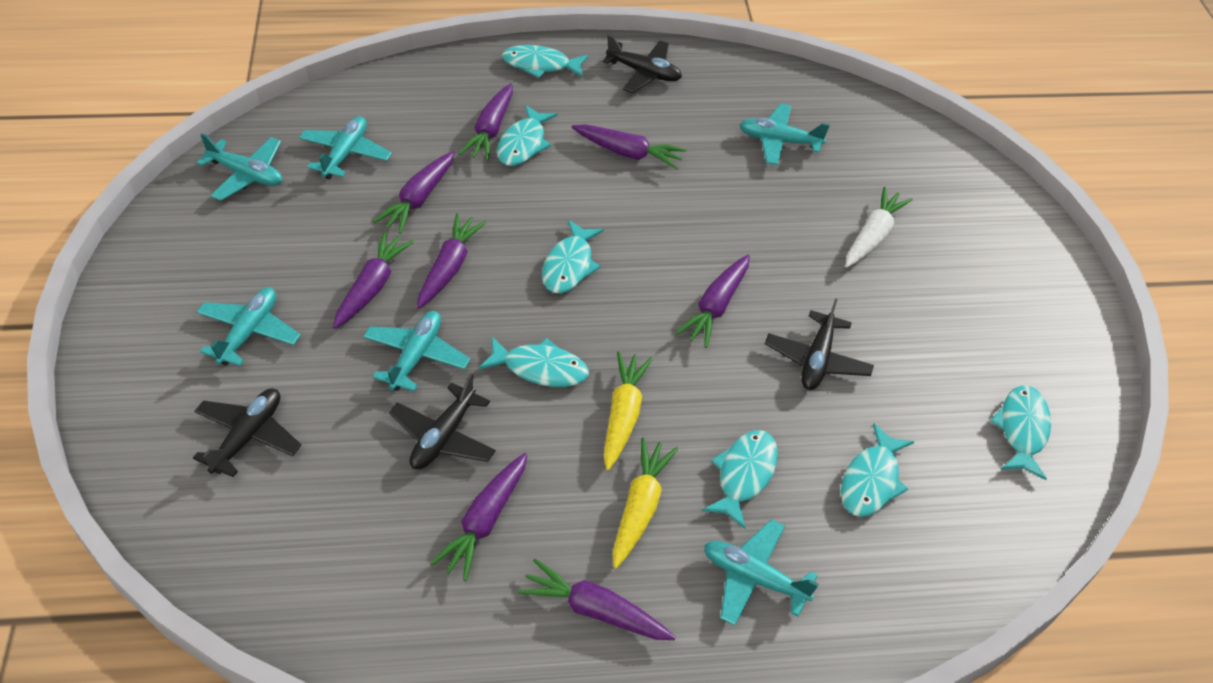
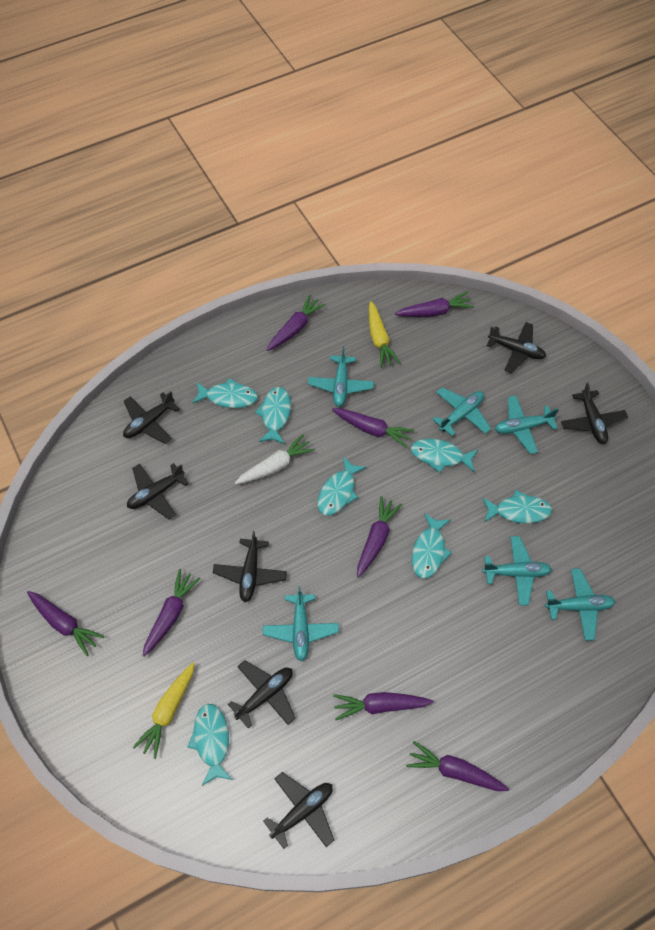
black plane: 4 -> 7

